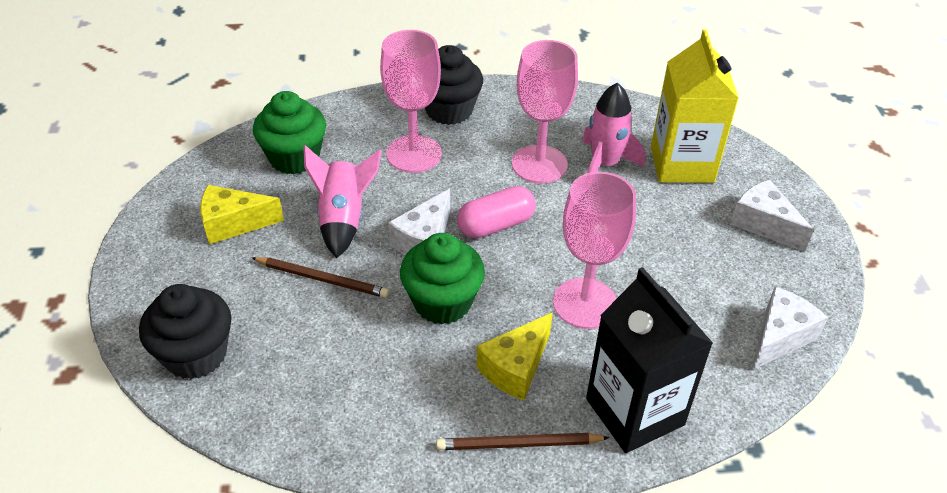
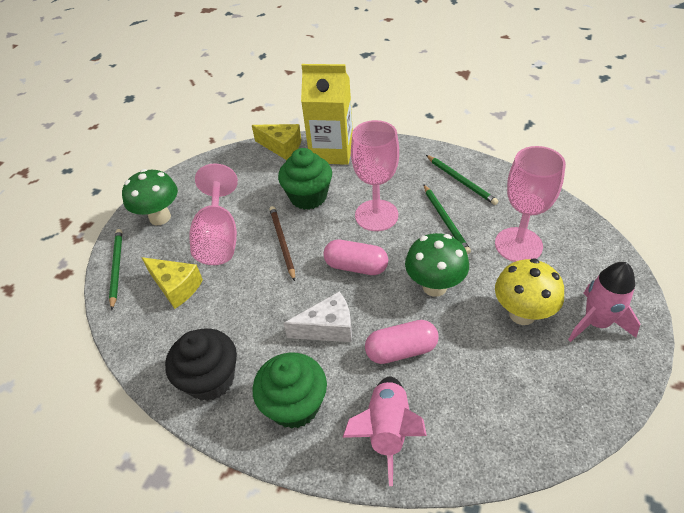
black carton: 1 -> 0
black cupcake: 2 -> 1
brown pencil: 2 -> 1
green mushroom: 0 -> 2
green pencil: 0 -> 3
pink capsule: 1 -> 2
white cheese: 3 -> 1
yellow mushroom: 0 -> 1

